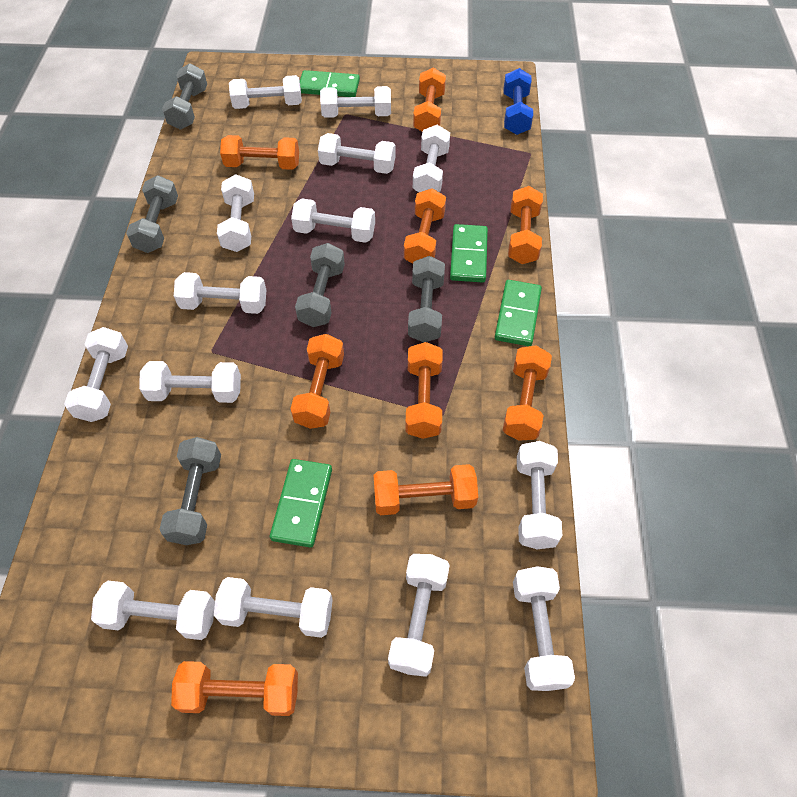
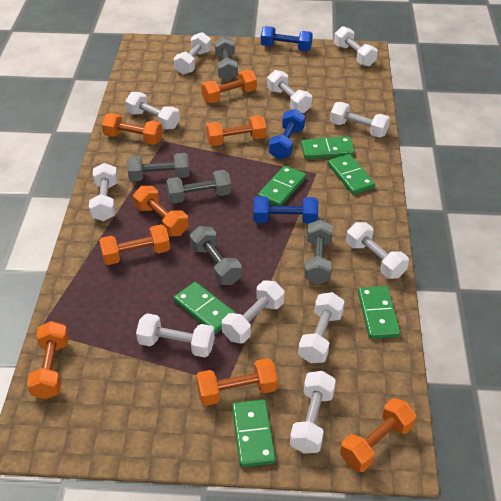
blue dumbbell: 1 -> 3
green domino: 4 -> 6
orange dumbbell: 9 -> 8
white dumbbell: 14 -> 11

